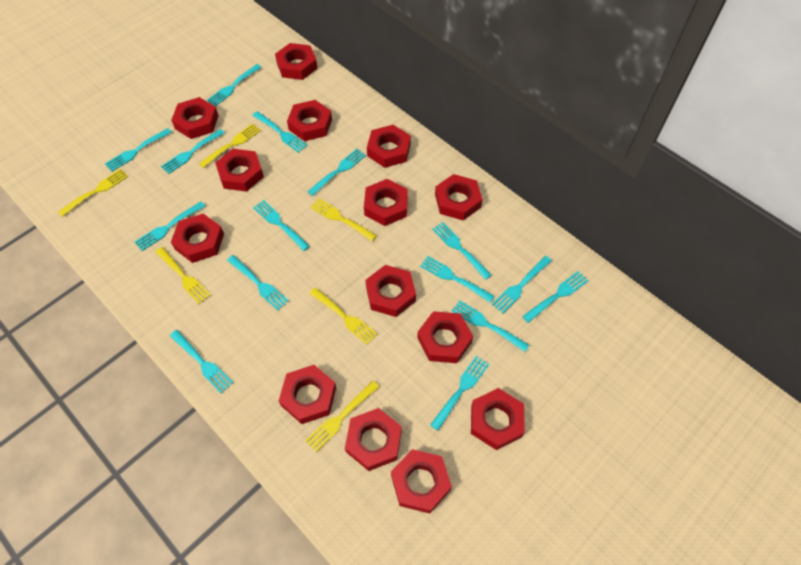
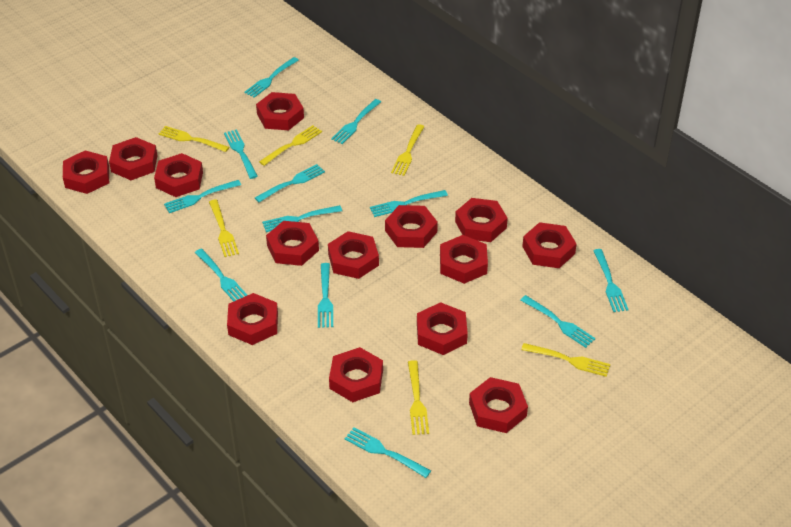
turquoise fork: 15 -> 12

